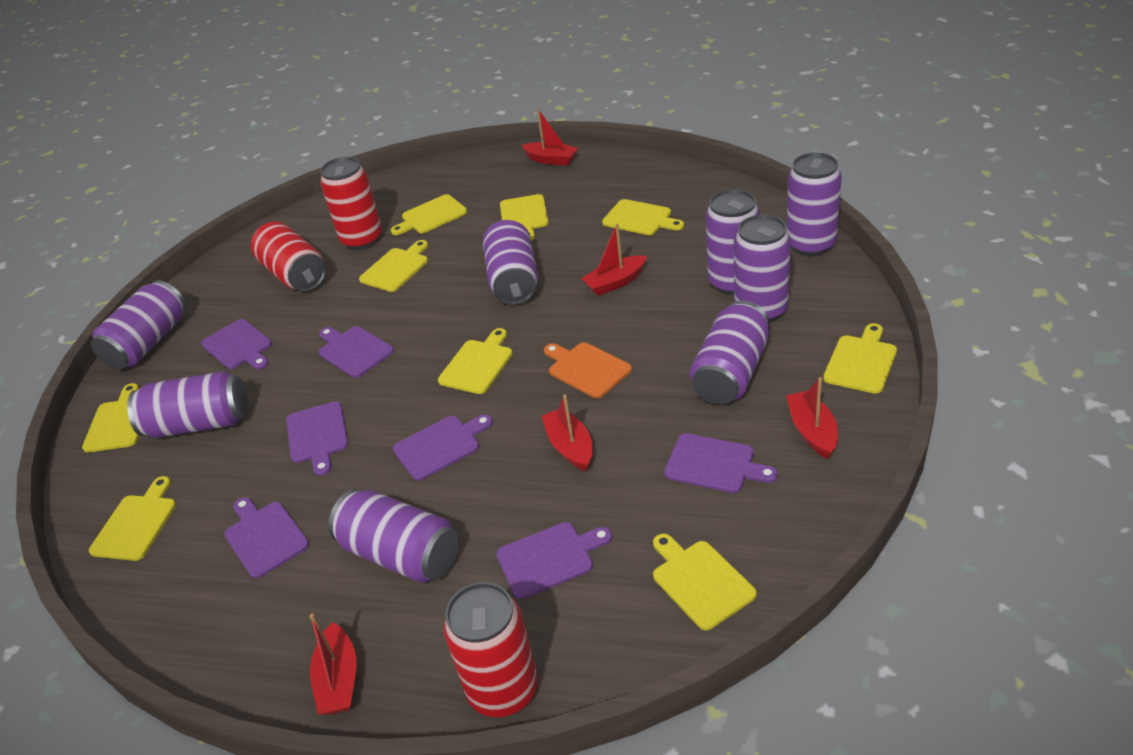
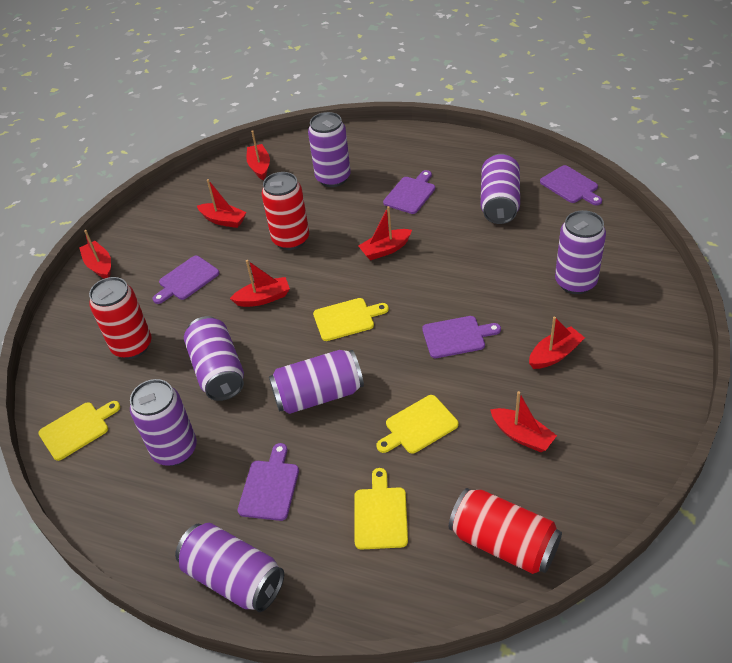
orange cutting board: 1 -> 0
purple can: 8 -> 7
purple cutting board: 7 -> 5
red boat: 5 -> 7
yellow cutting board: 9 -> 4

